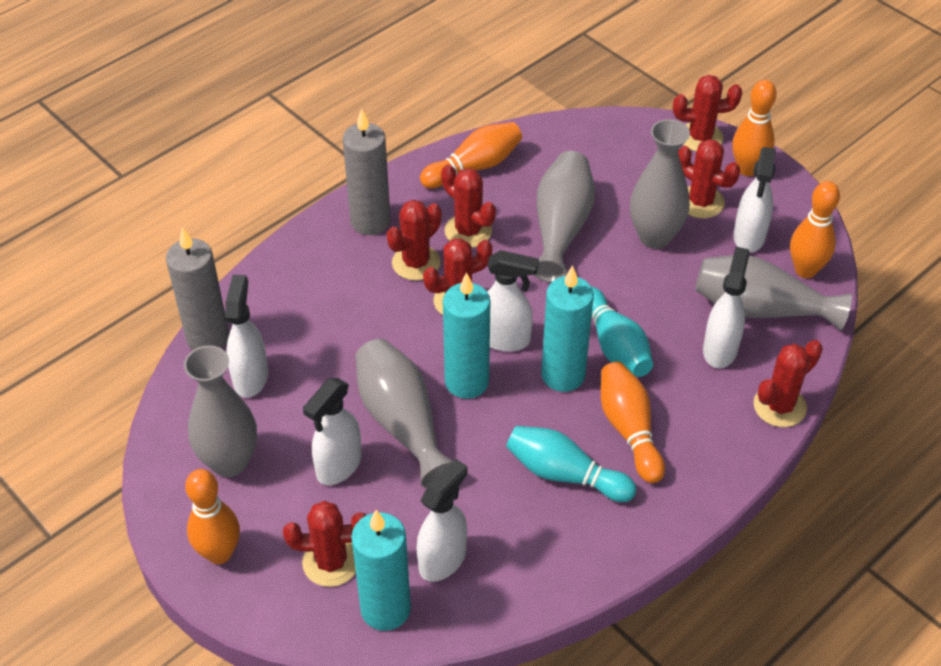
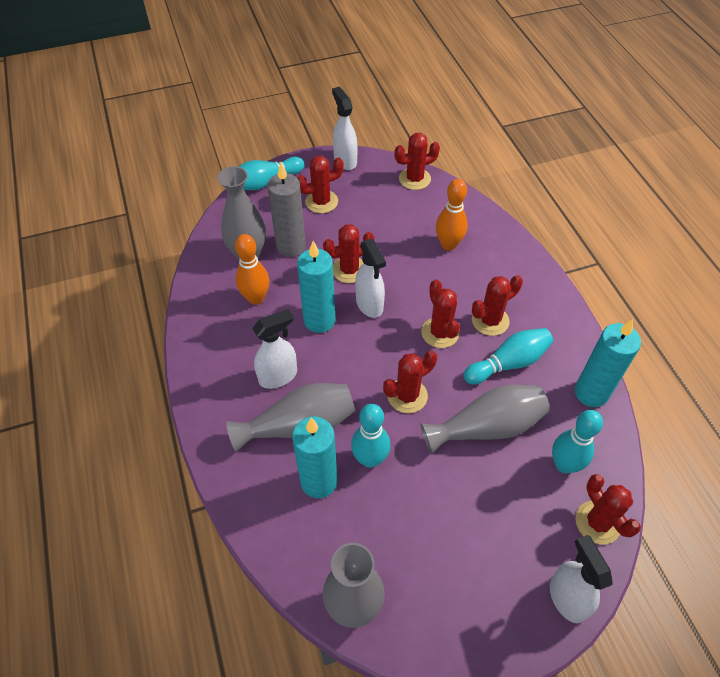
grey candle: 2 -> 1
grey vase: 5 -> 4
orange bowling pin: 5 -> 2
turquoise bowling pin: 2 -> 4
white spray bottle: 6 -> 4

